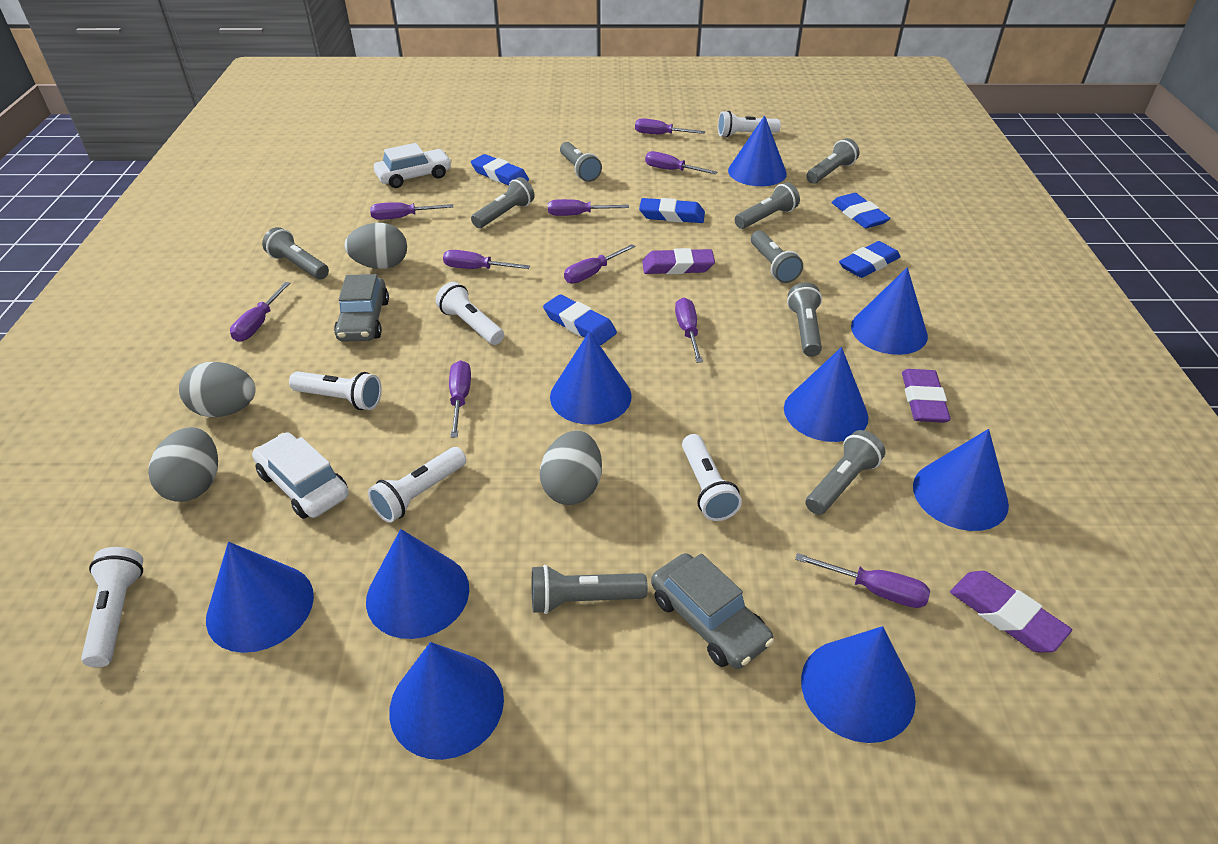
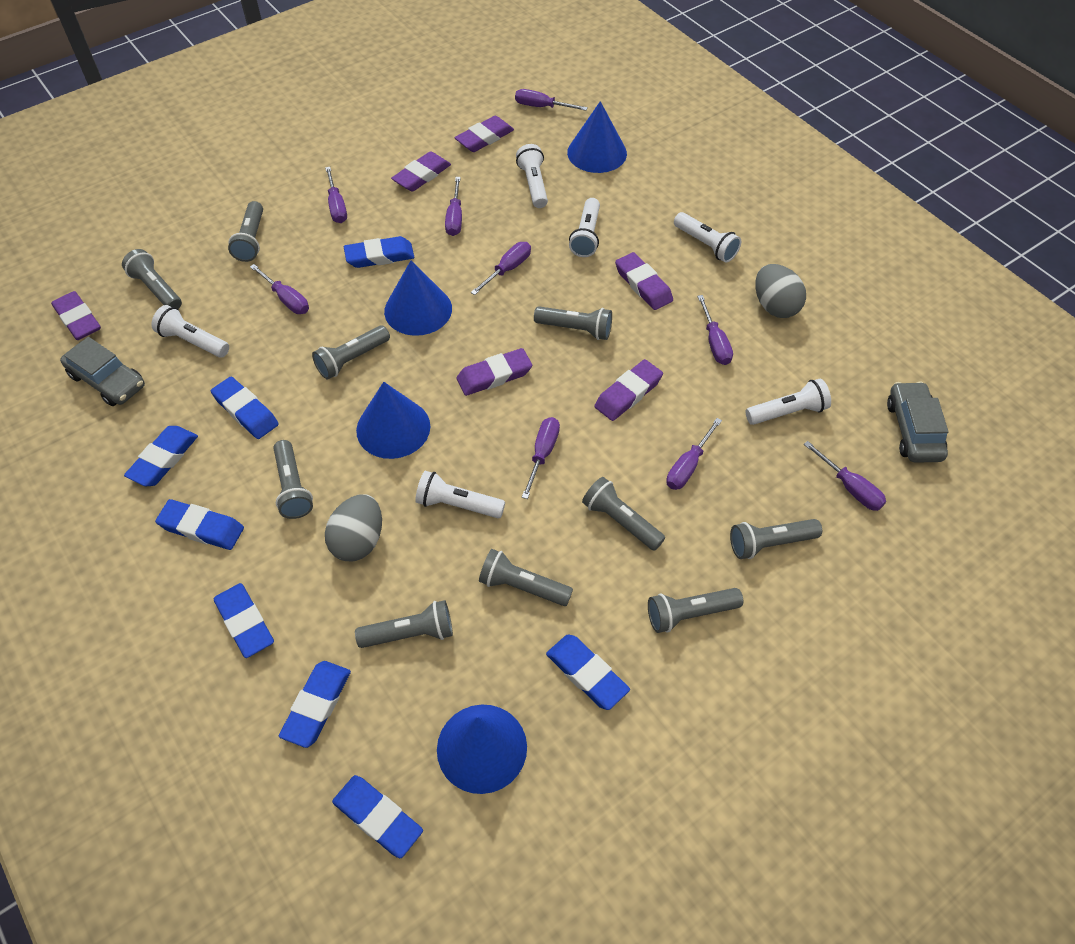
blue cone: 9 -> 4
blue eraser: 5 -> 8
grey egg: 4 -> 2
grey flashlight: 9 -> 10
purple eraser: 3 -> 6
purple screwdriver: 10 -> 9
white car: 2 -> 0

